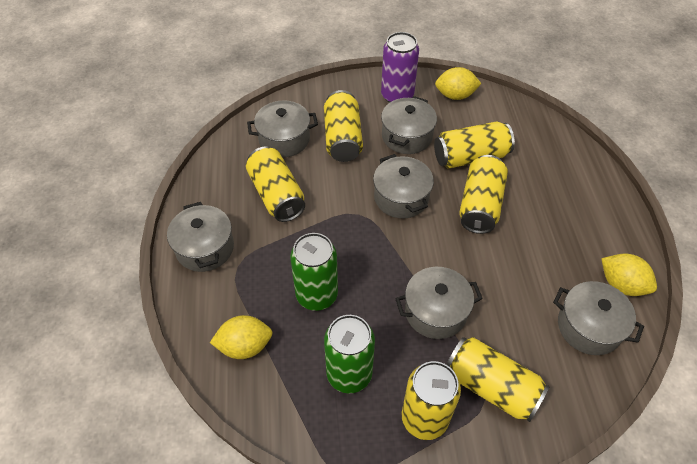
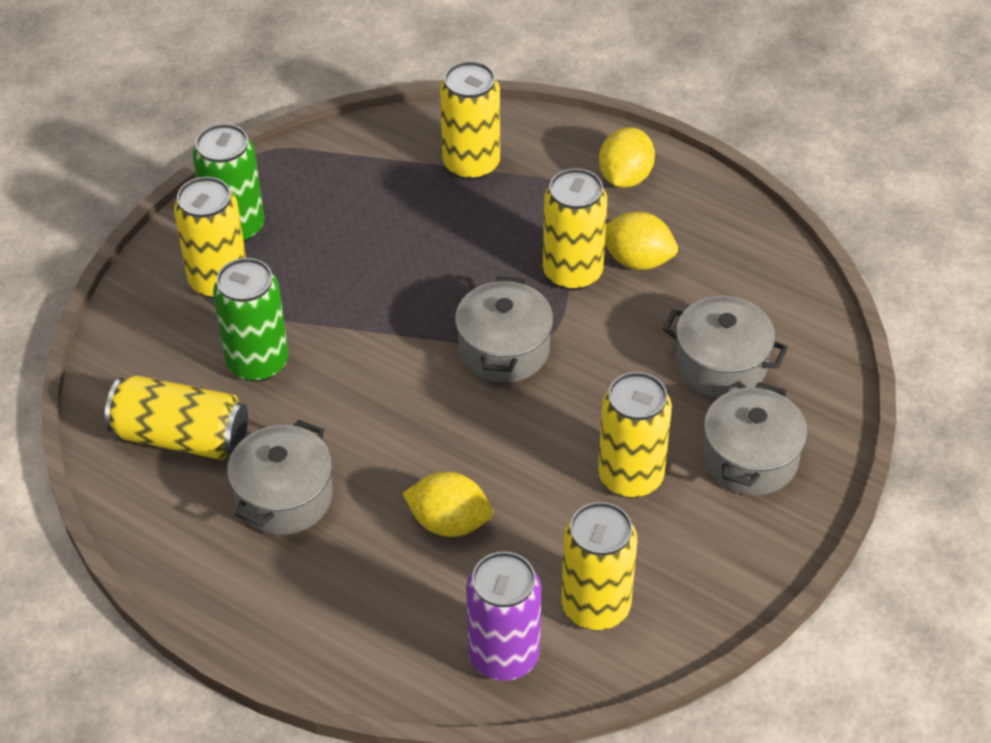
grey pot: 6 -> 4

